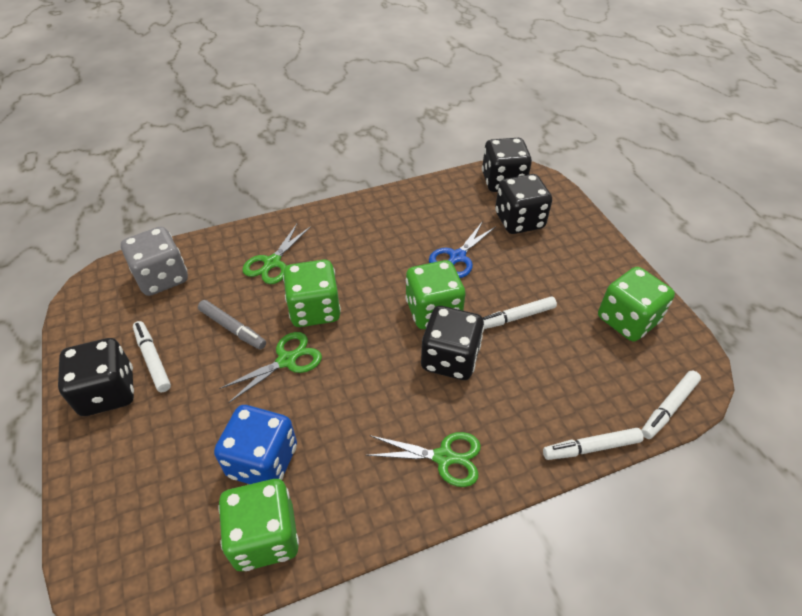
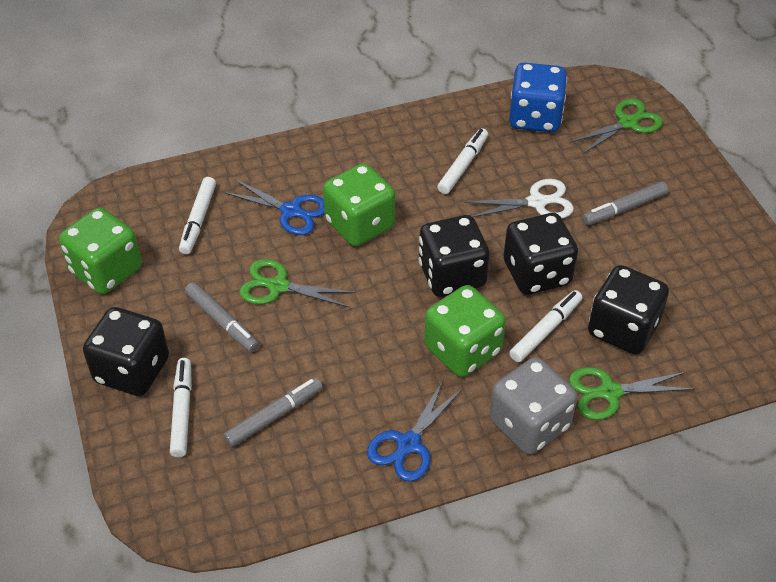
blue scissors: 1 -> 2
green dice: 4 -> 3
grey marker: 1 -> 3
white scissors: 0 -> 1

